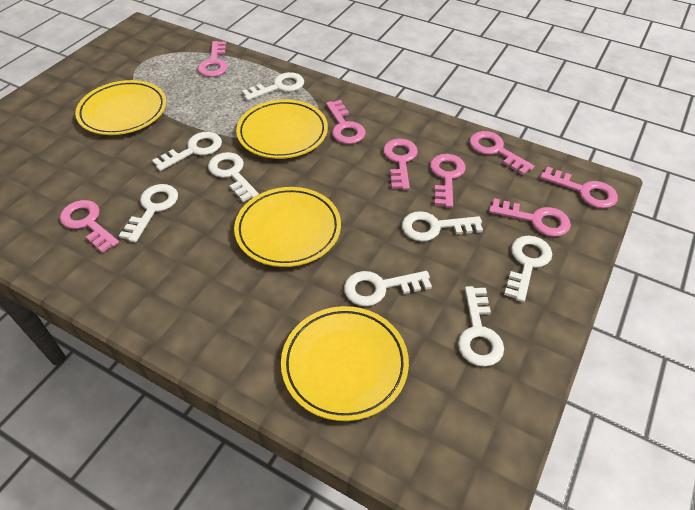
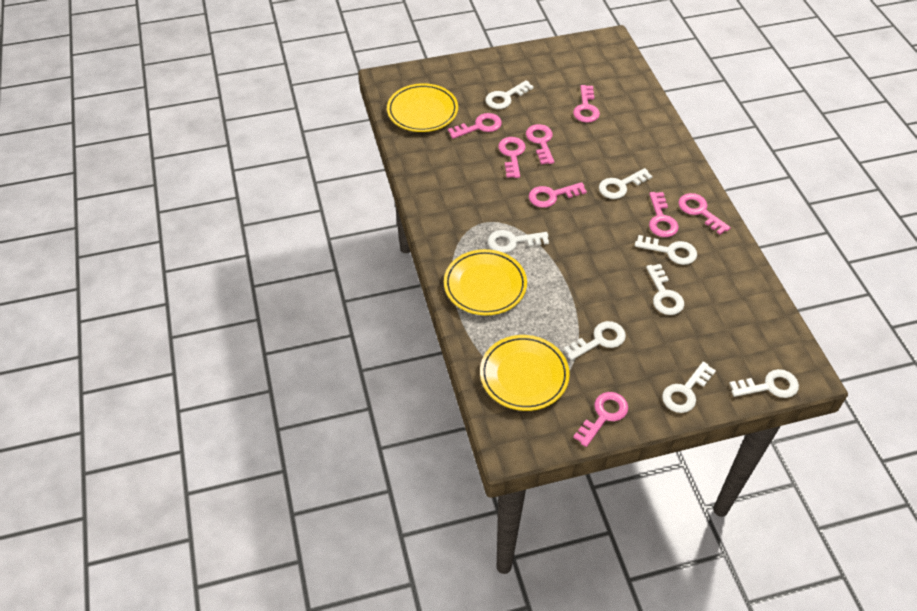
yellow plate: 4 -> 3

